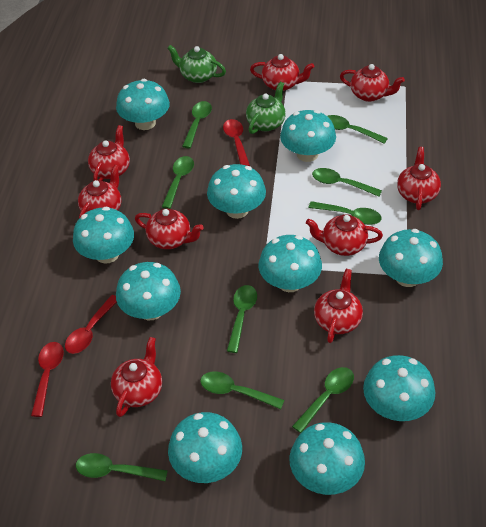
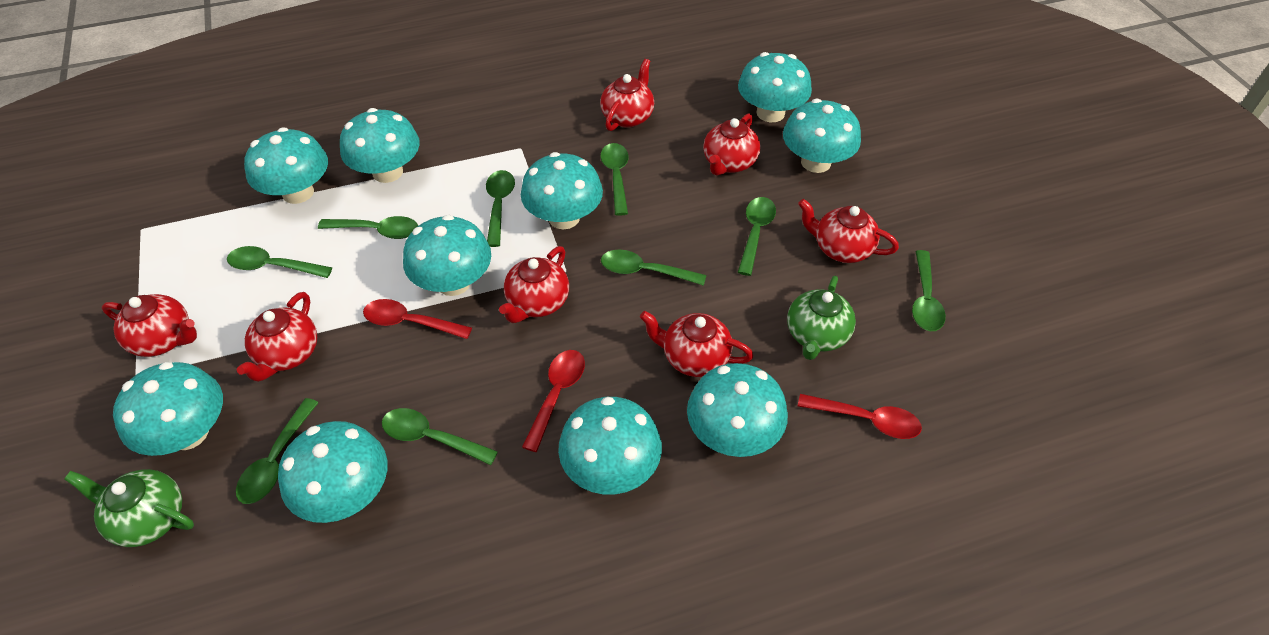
red teapot: 9 -> 7

